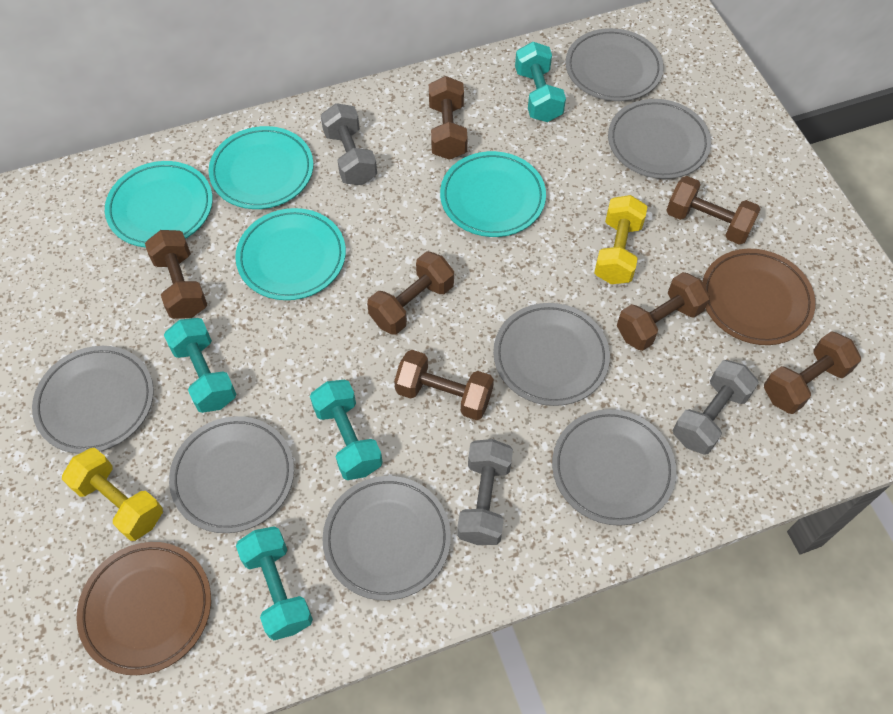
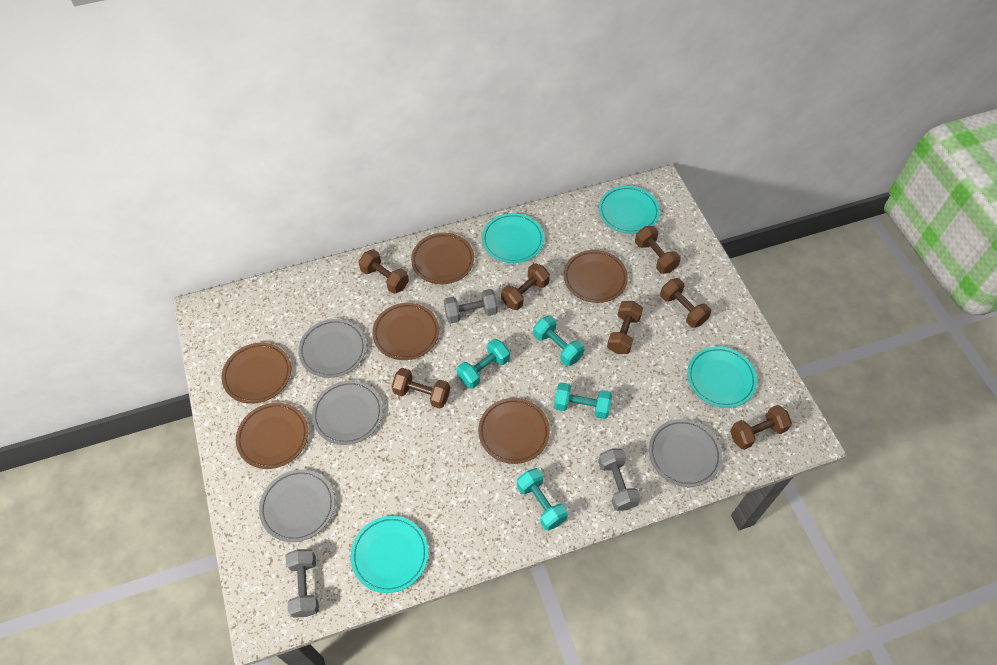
brown plate: 2 -> 6
grey plate: 7 -> 4
yellow dumbbell: 2 -> 0

